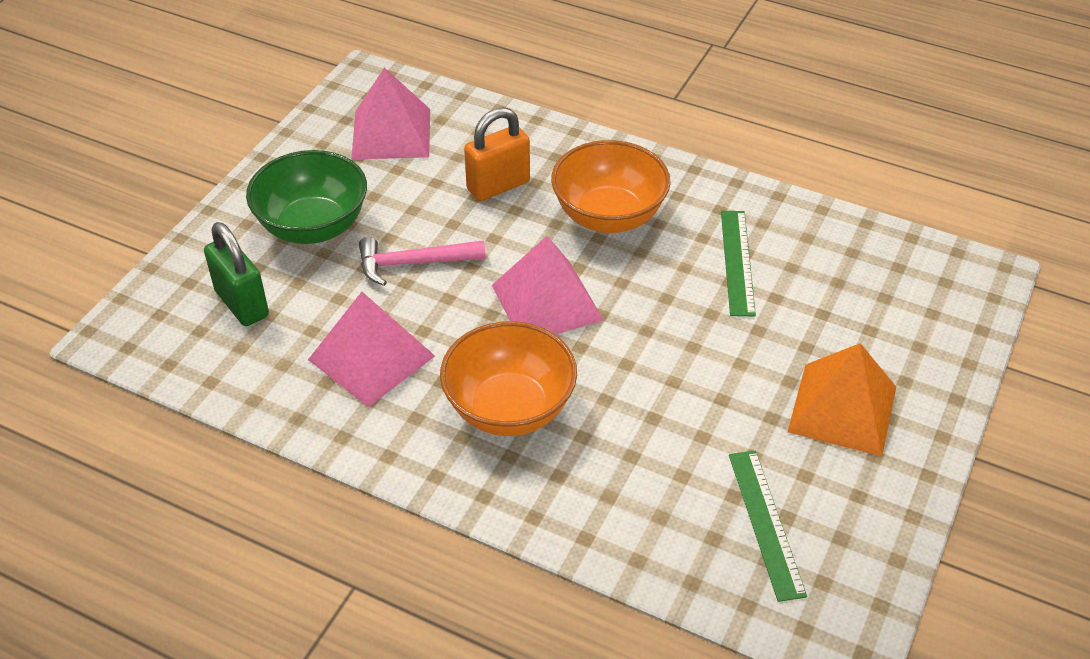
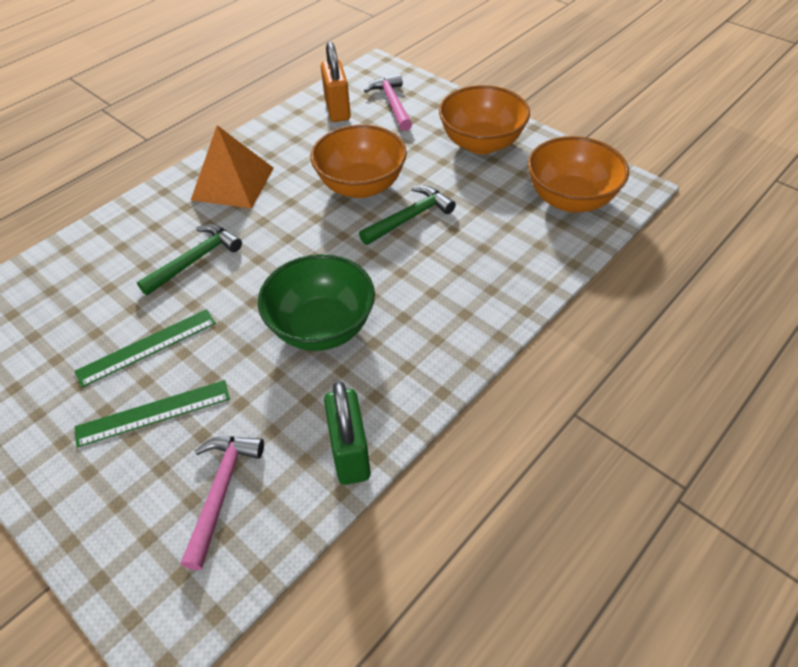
green hammer: 0 -> 2
orange bowl: 2 -> 3
pink hammer: 1 -> 2
pink pyramid: 3 -> 0

